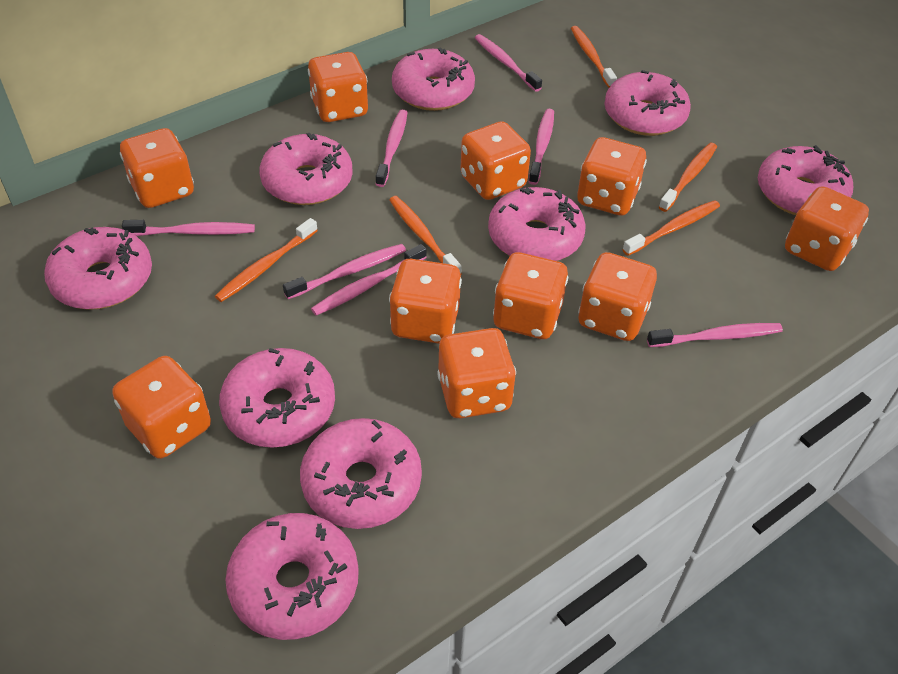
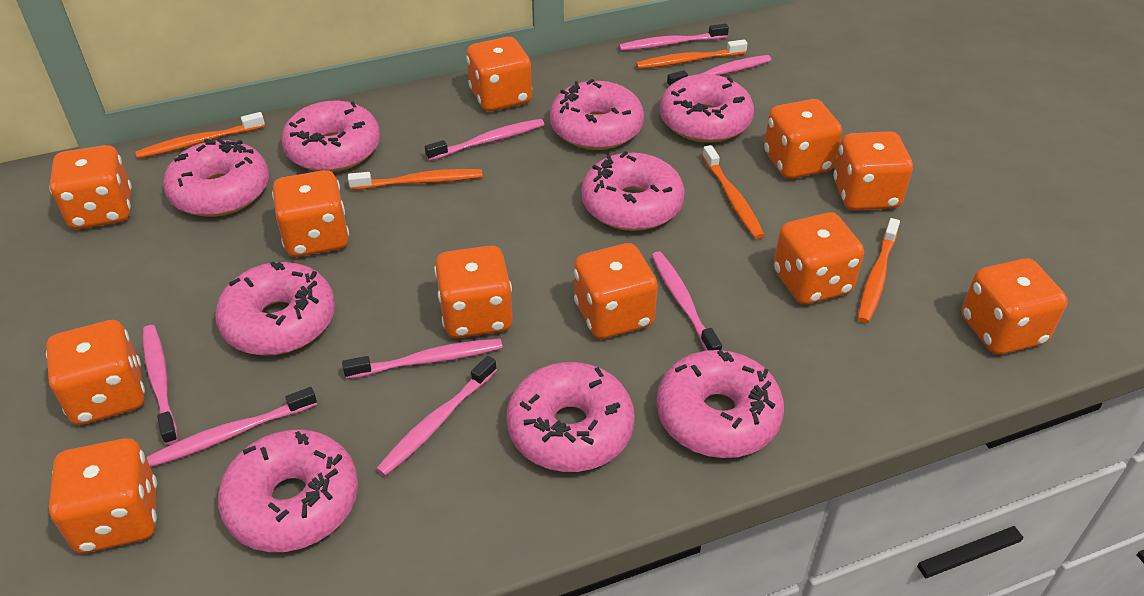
orange dice: 10 -> 11
pink toothbrush: 7 -> 8

